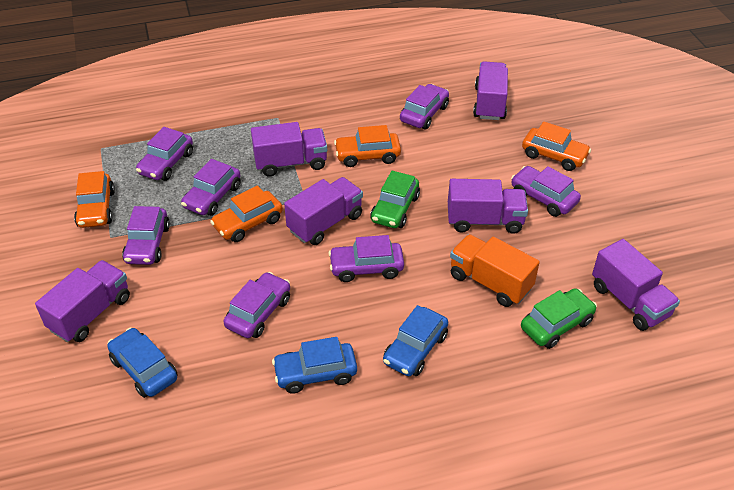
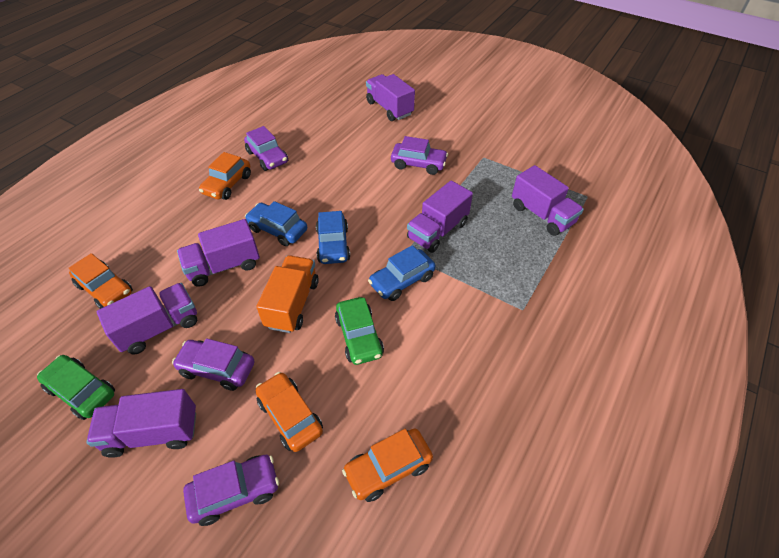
purple car: 7 -> 4

